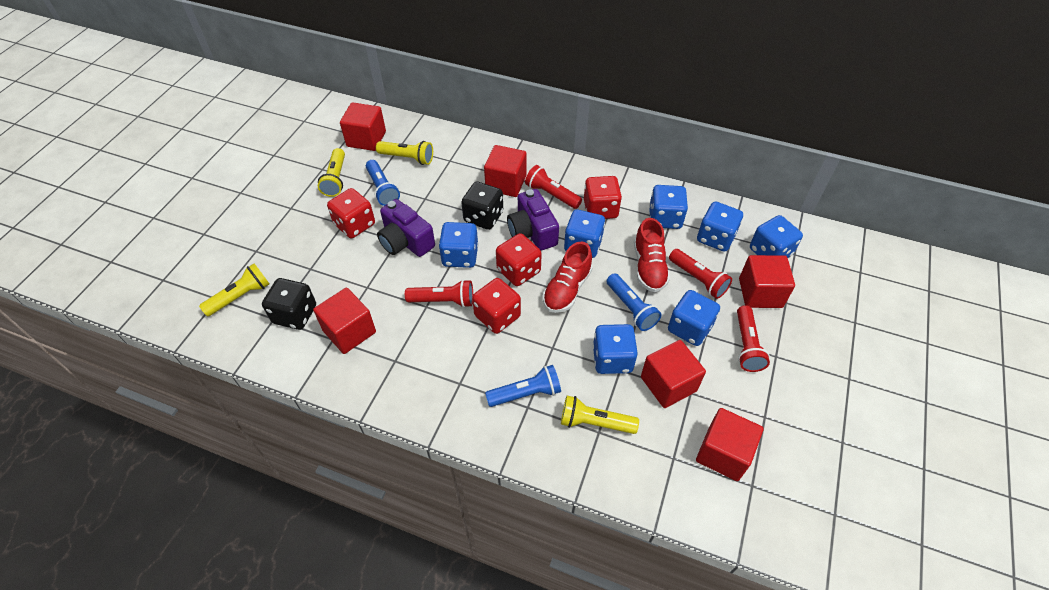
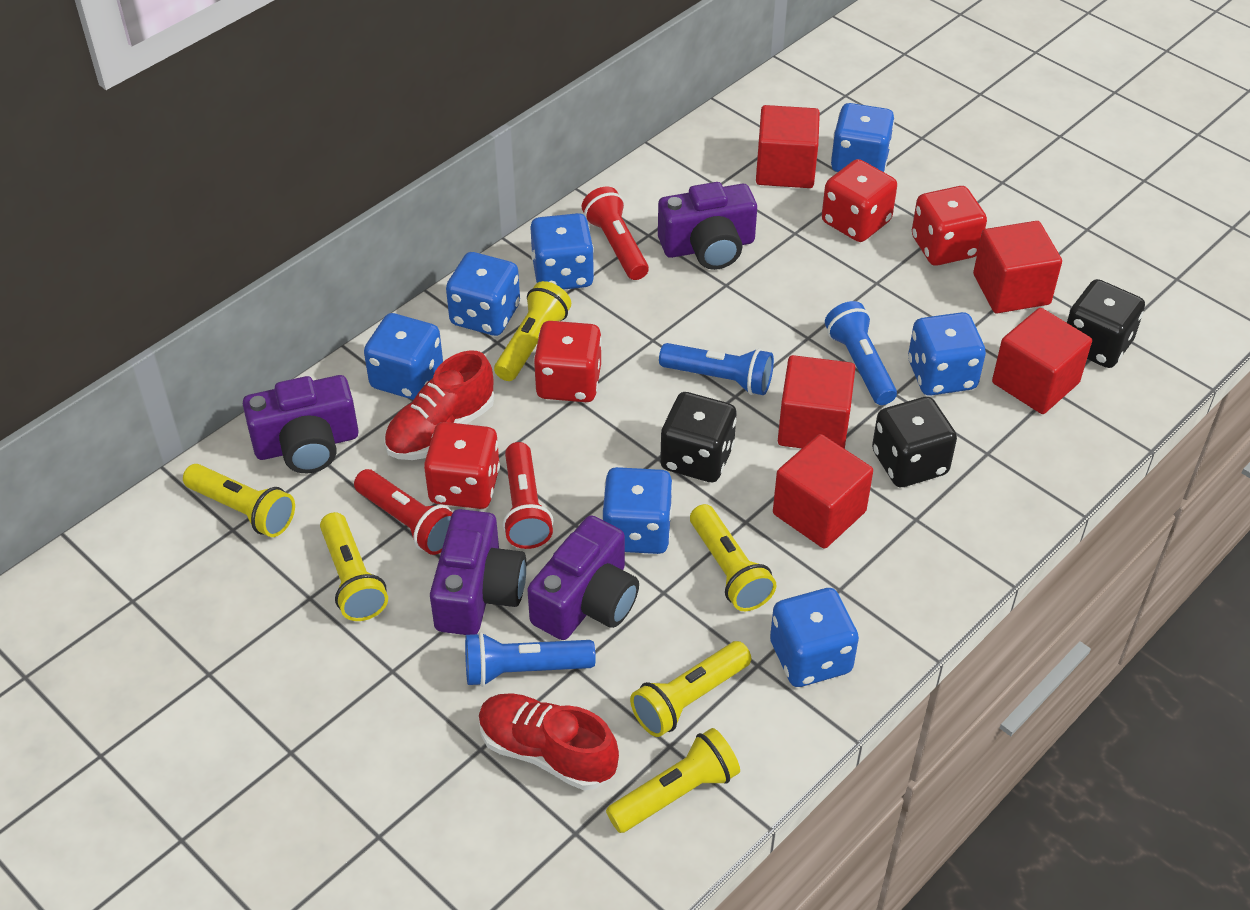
black dice: 2 -> 3
purple camera: 2 -> 4
red cube: 6 -> 5
red flashlight: 4 -> 3
yellow flashlight: 4 -> 6

